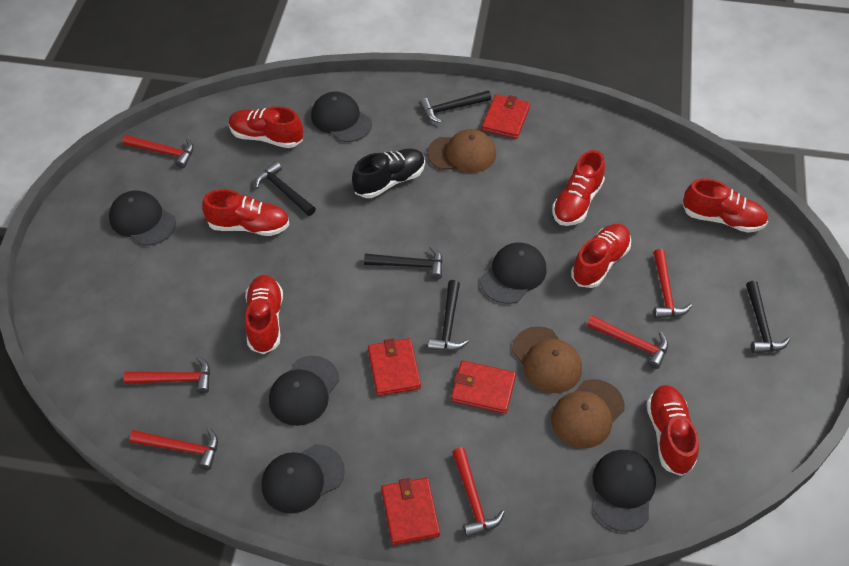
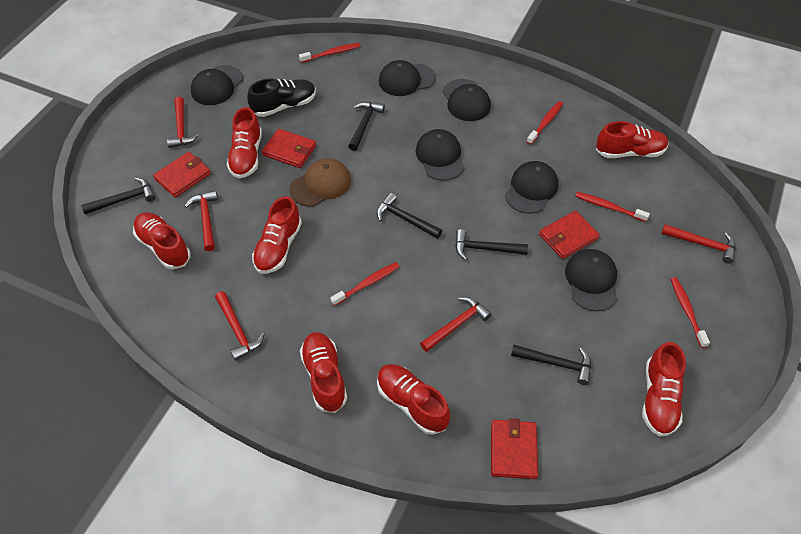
brown cap: 3 -> 1
red hammer: 6 -> 5
red toothbrush: 0 -> 5

